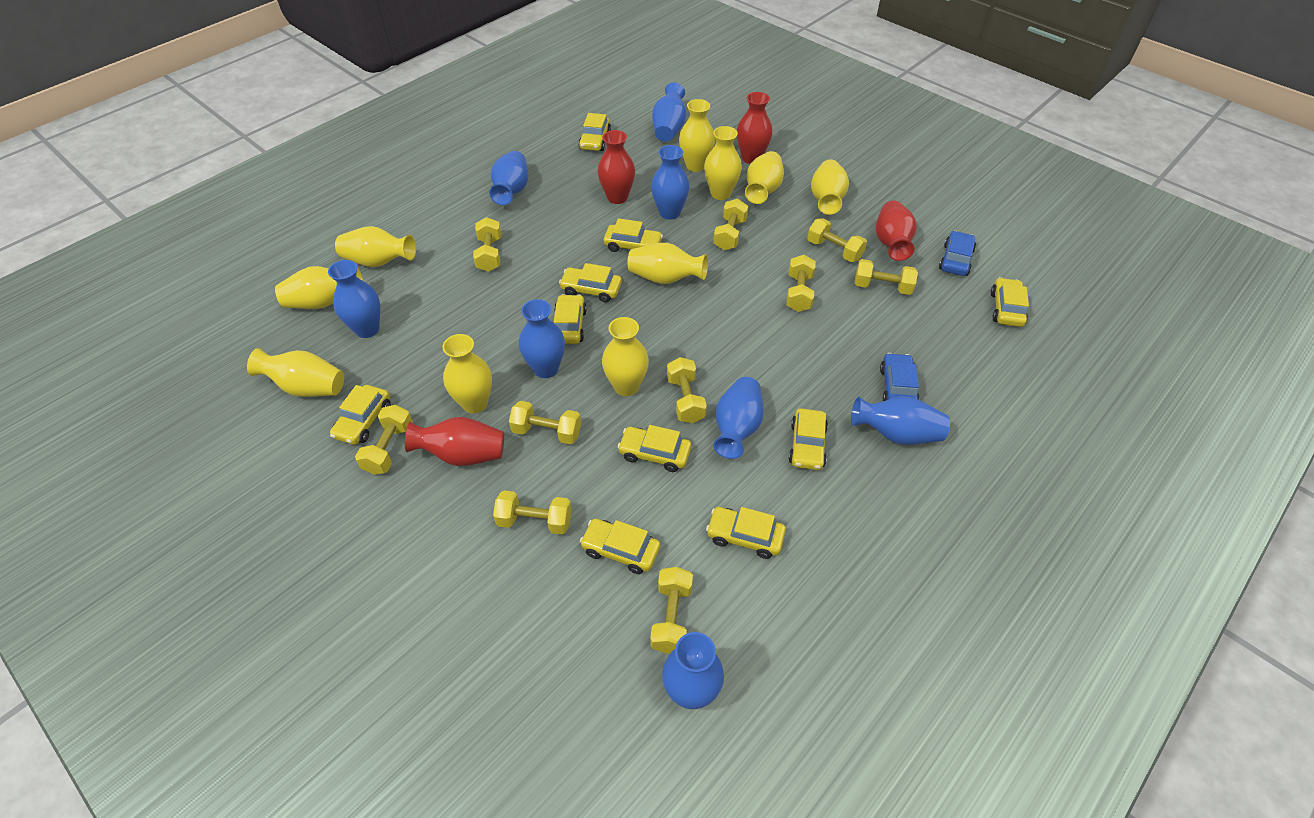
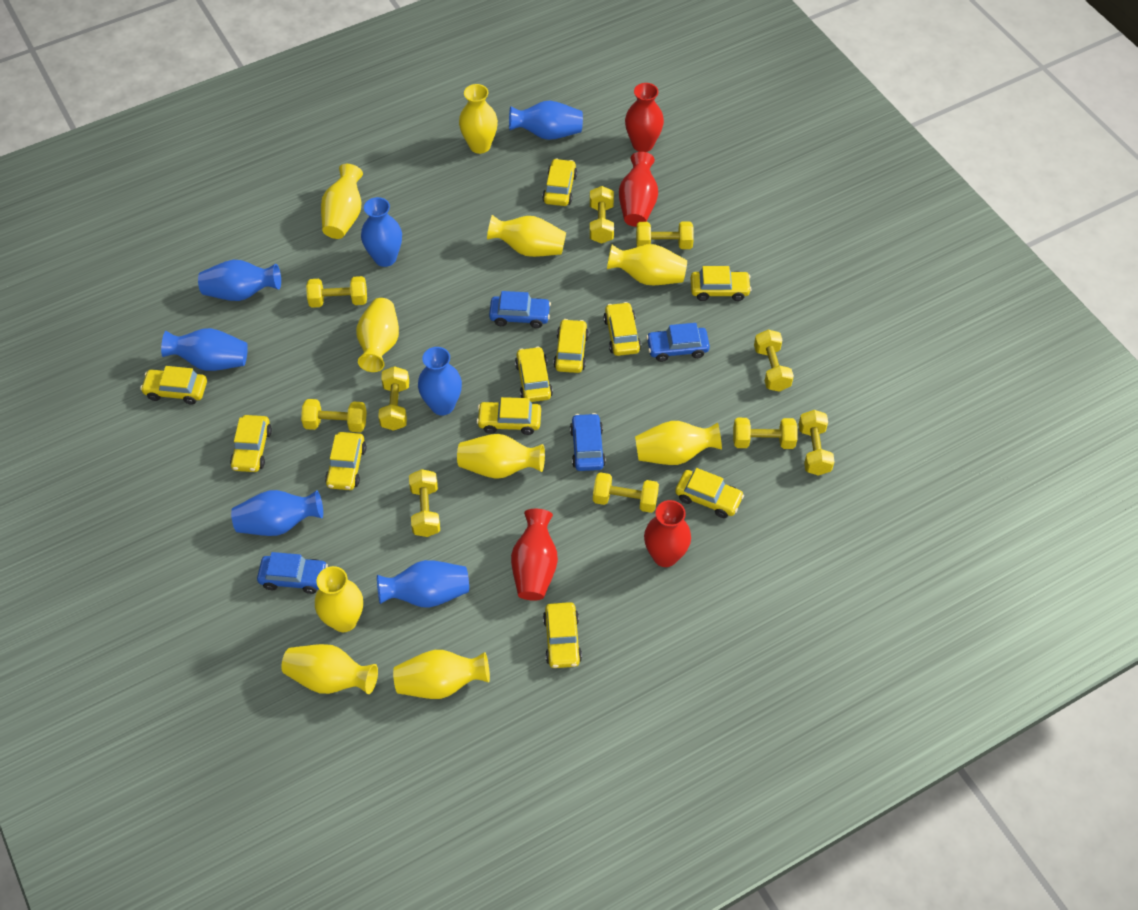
blue car: 2 -> 4
blue vase: 8 -> 7
yellow car: 10 -> 11

